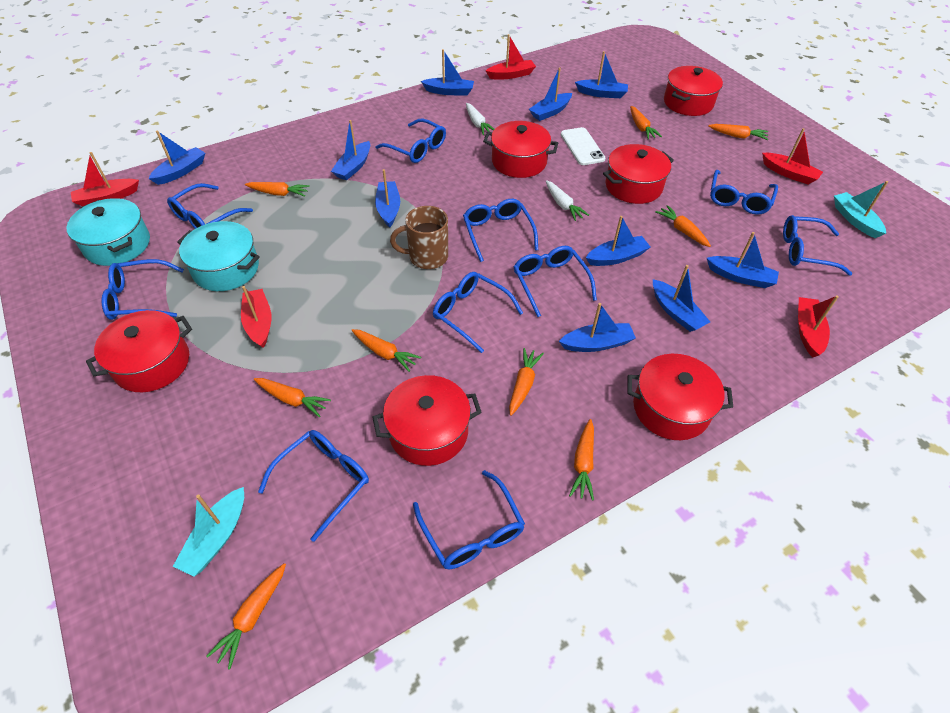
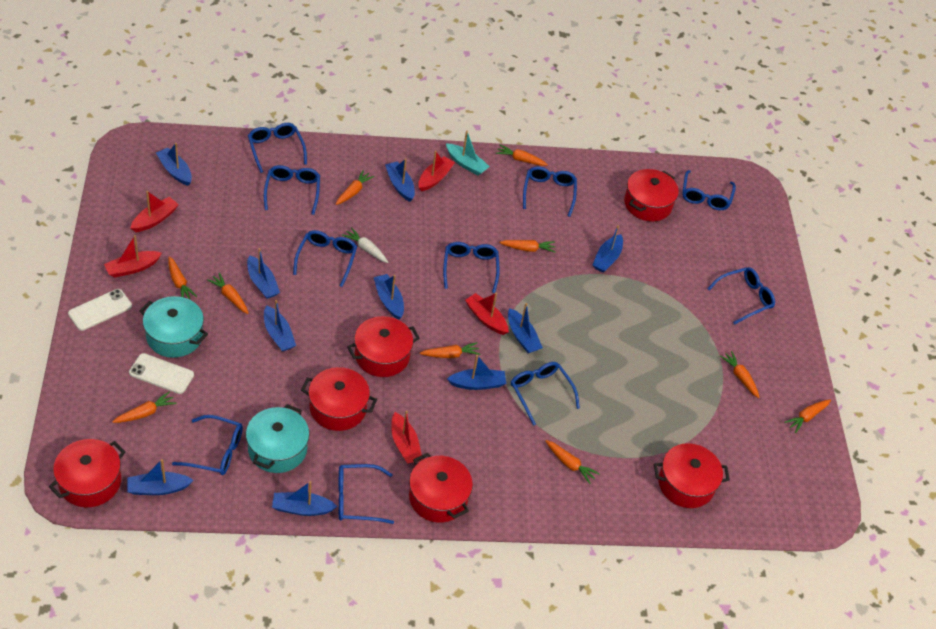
brown mug: 1 -> 0
orange carrot: 9 -> 10
turquoise boat: 2 -> 1
white carrot: 2 -> 1
white phone: 1 -> 2

